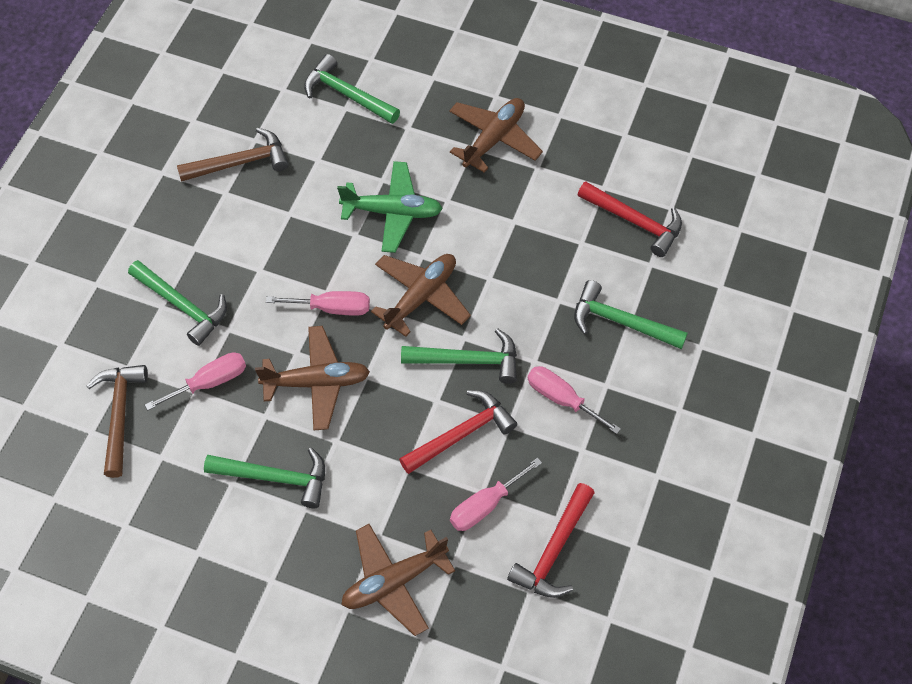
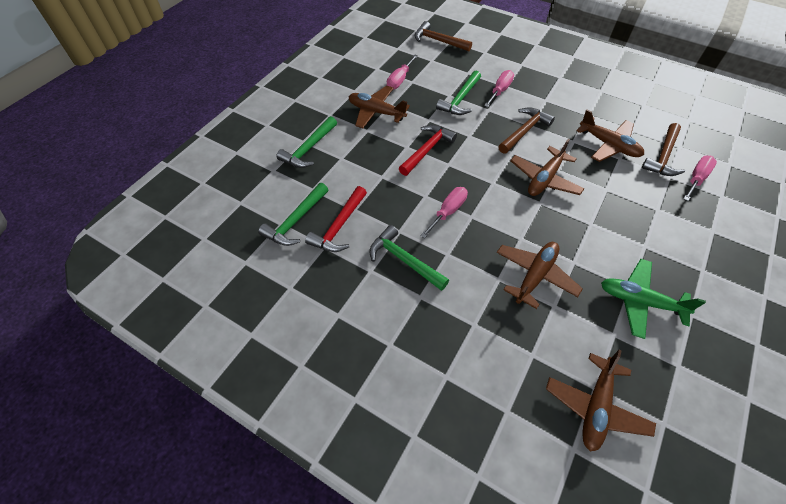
brown hammer: 2 -> 3
brown plane: 4 -> 5
green hammer: 5 -> 4
red hammer: 3 -> 2

